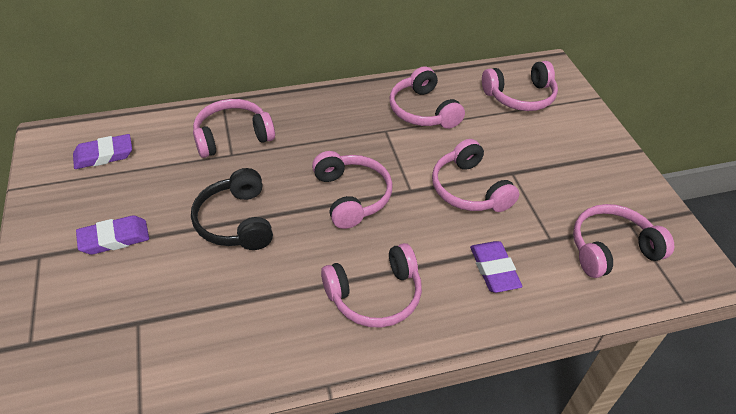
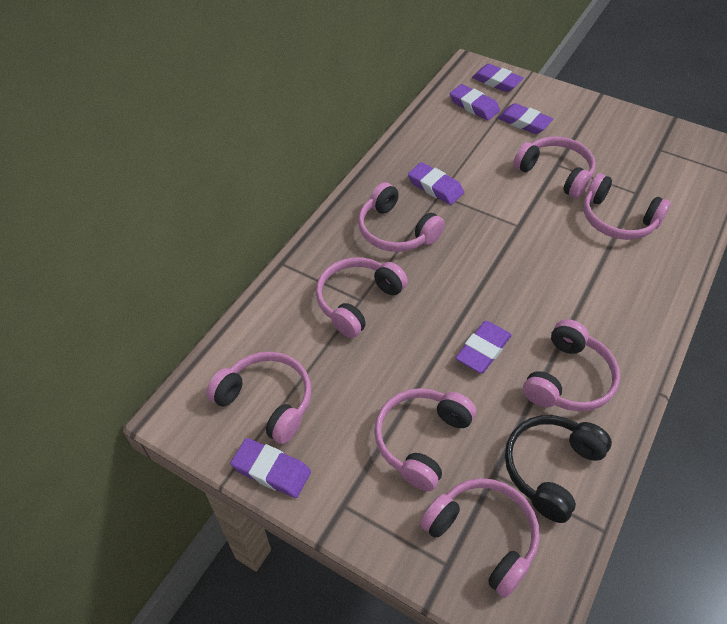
pink headphones: 7 -> 8
purple eraser: 3 -> 6

